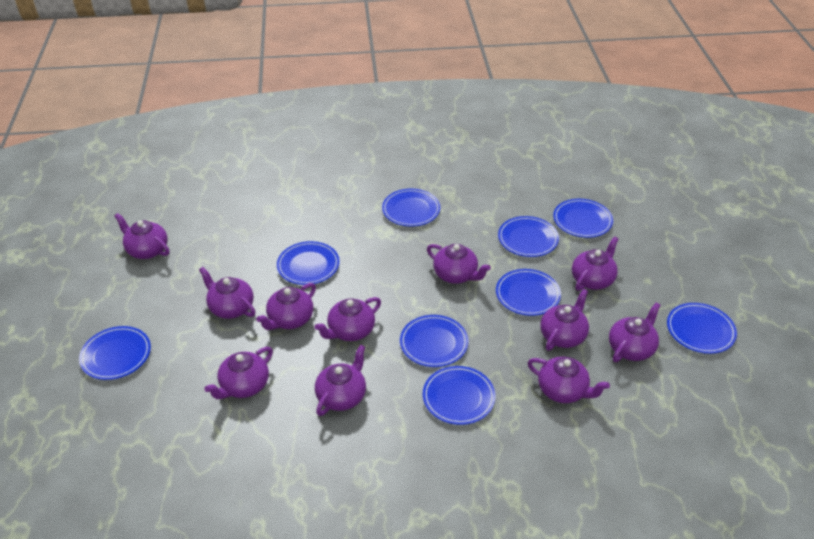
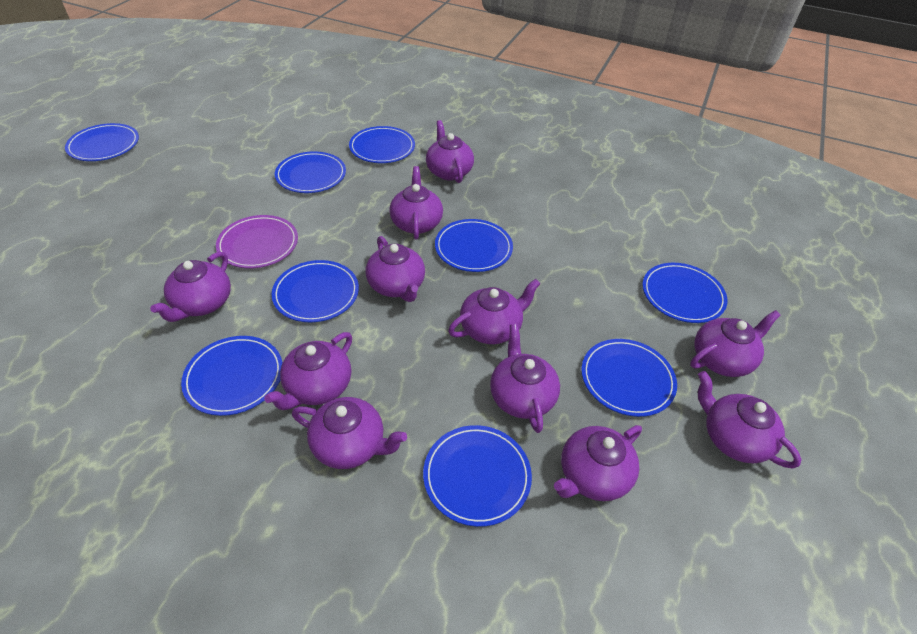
purple plate: 0 -> 1

